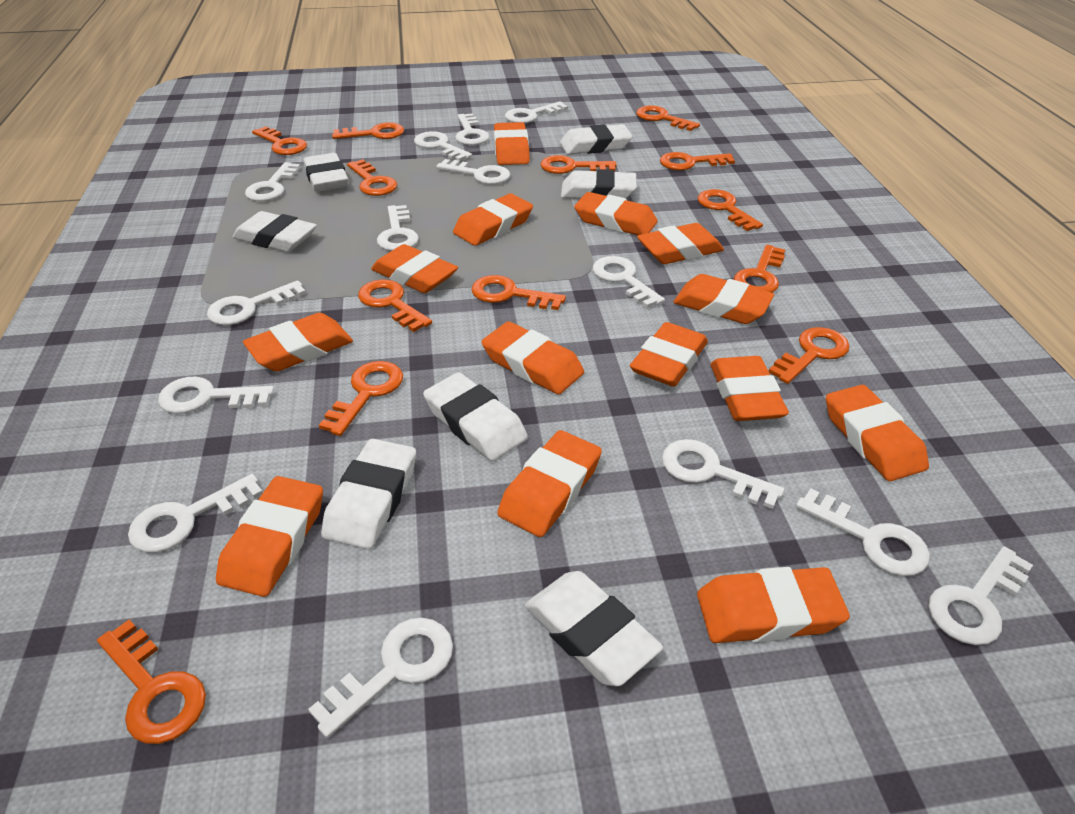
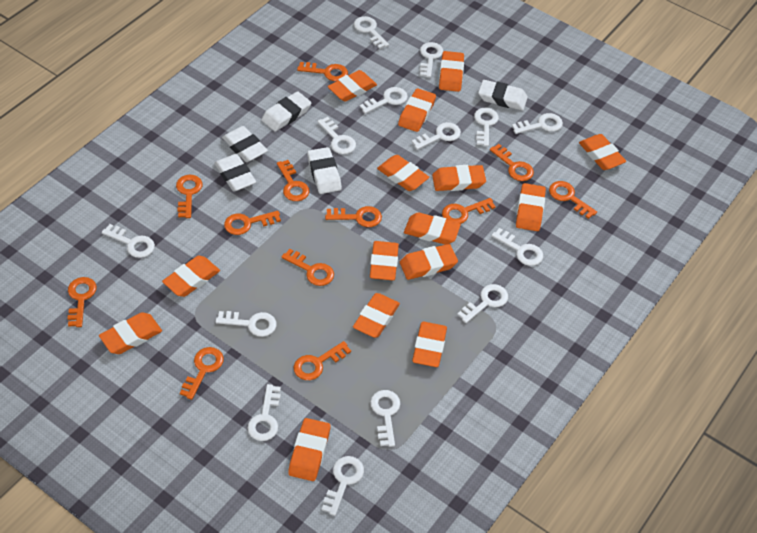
orange eraser: 14 -> 15
orange key: 13 -> 12
white eraser: 7 -> 5

